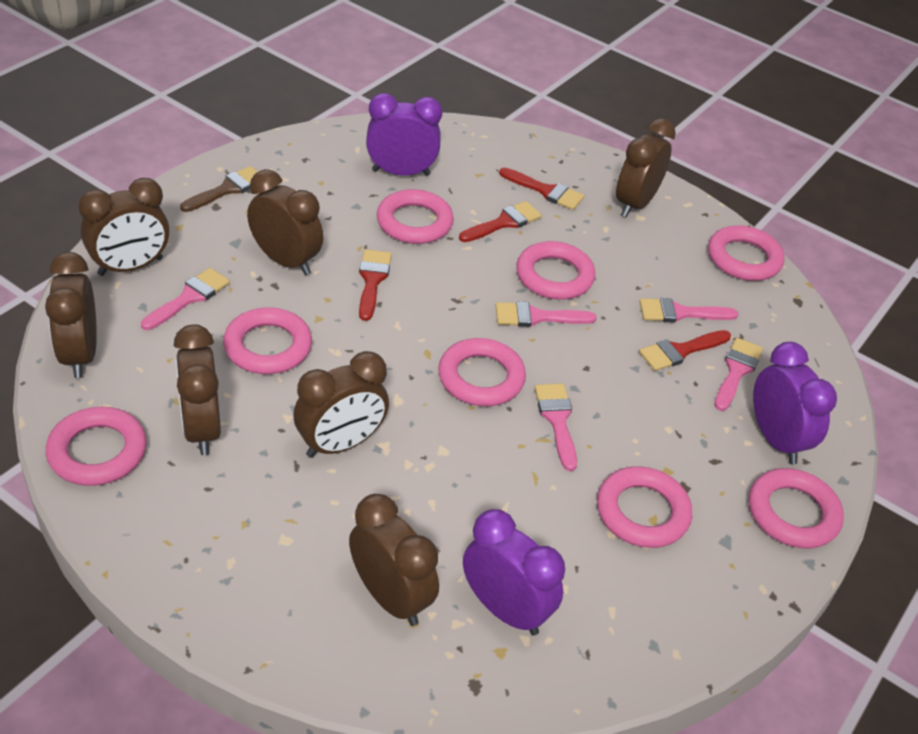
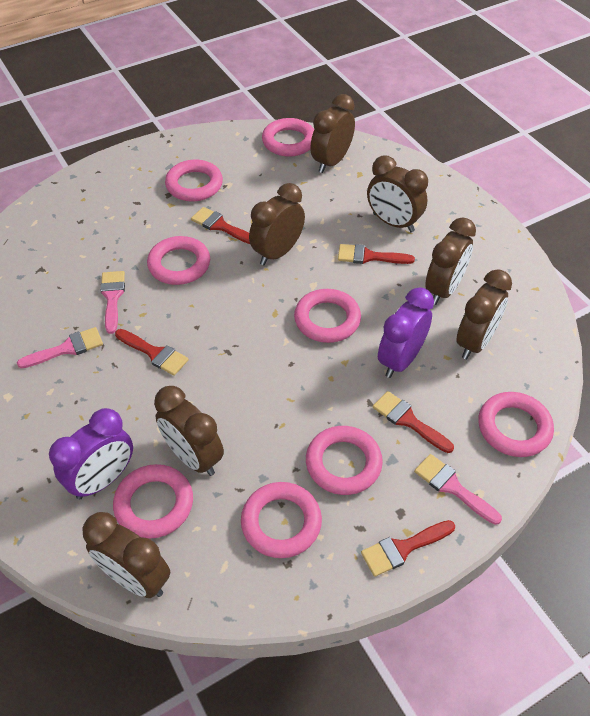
brown brush: 1 -> 0
pink brush: 5 -> 3
purple clock: 3 -> 2
red brush: 4 -> 5

